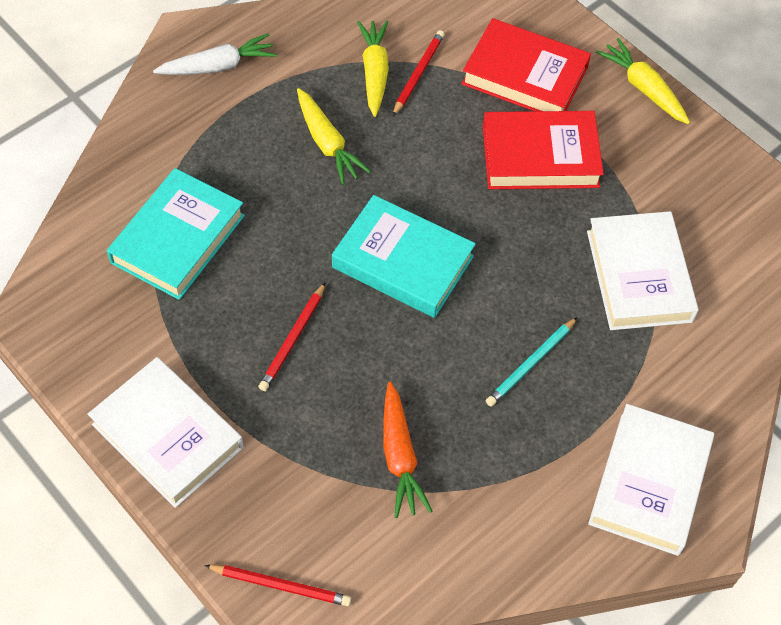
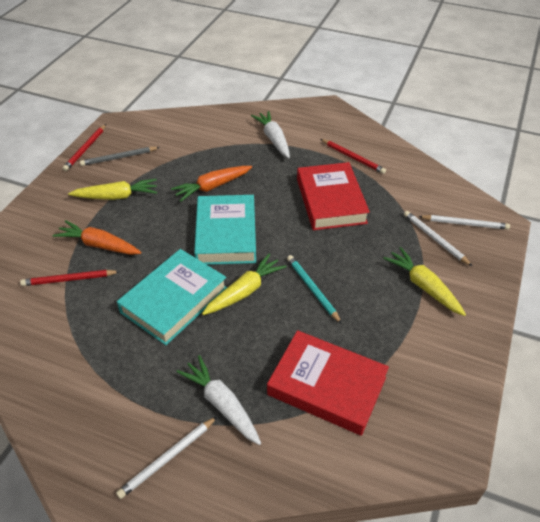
grey pencil: 0 -> 1
orange carrot: 1 -> 2
white book: 3 -> 0
white carrot: 1 -> 2
white pencil: 0 -> 3

